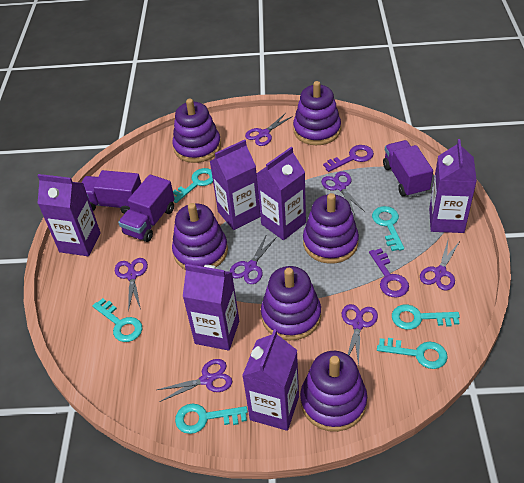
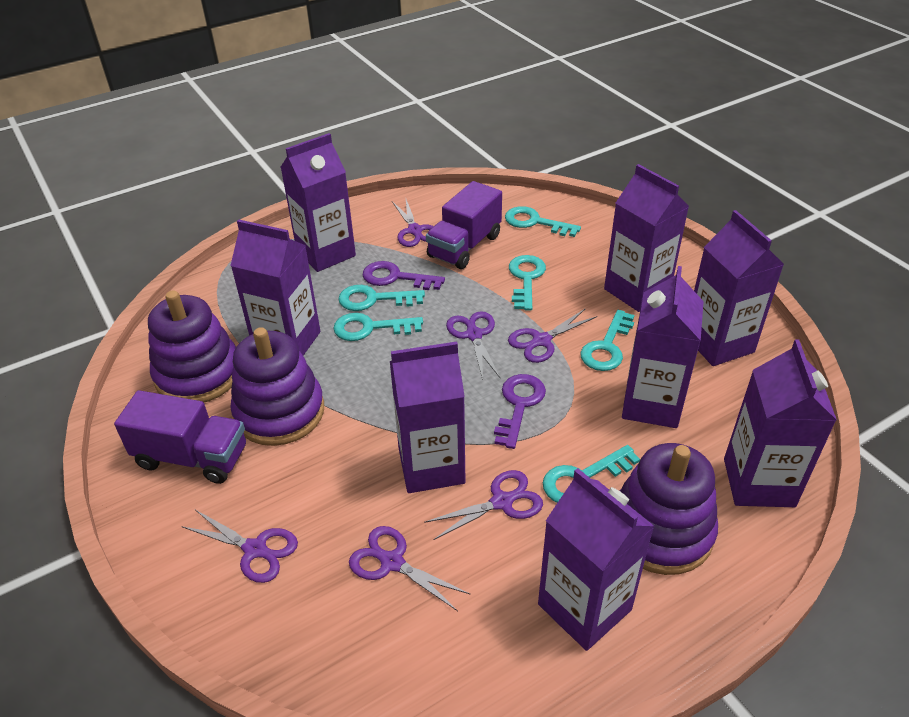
purple carton: 6 -> 8
purple scissors: 7 -> 6
purple stacking toy: 6 -> 3
purple truck: 3 -> 2

